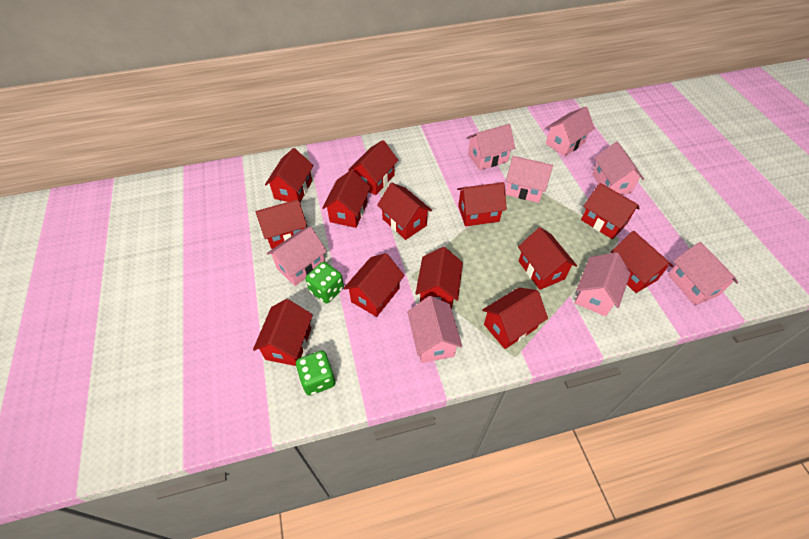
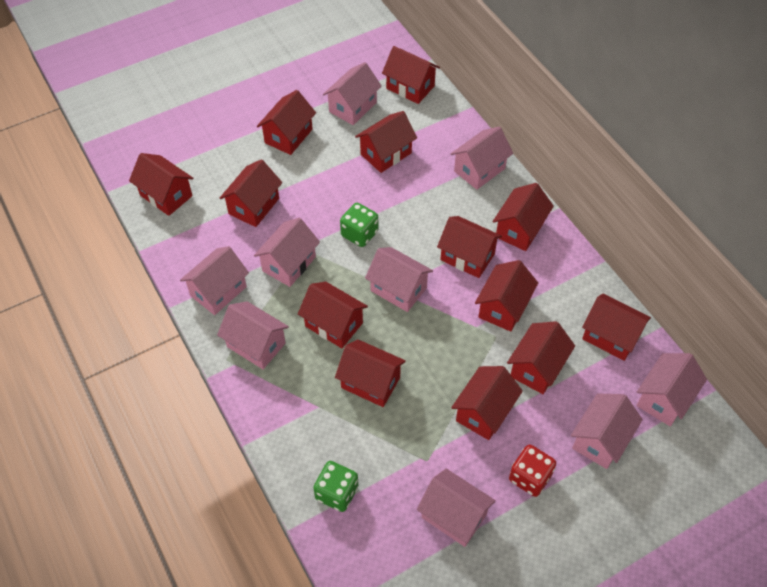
pink house: 8 -> 9
red dice: 0 -> 1

